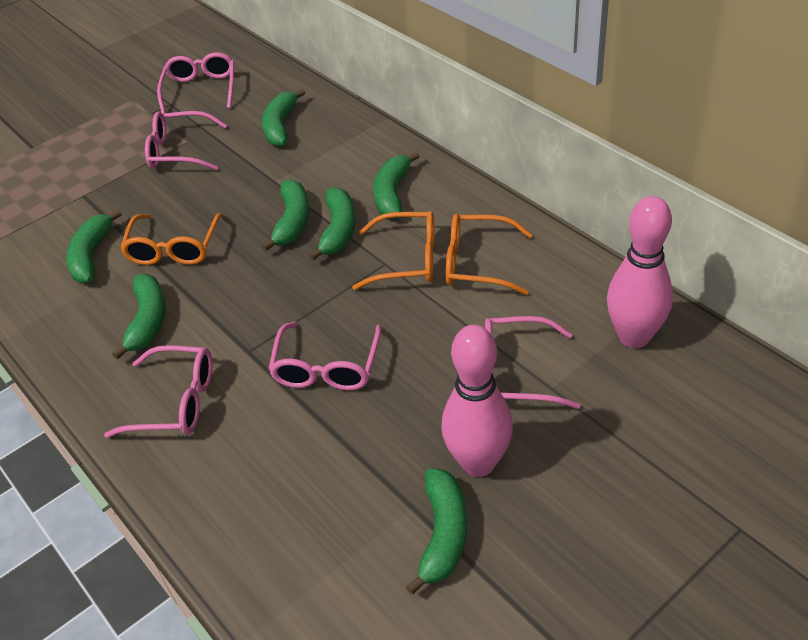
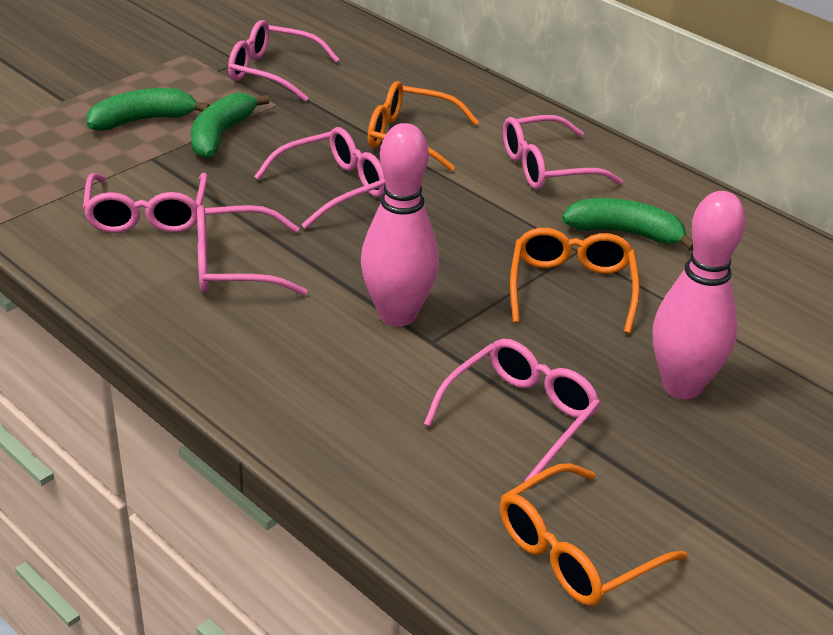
green banana: 7 -> 3
pink glasses: 5 -> 6

